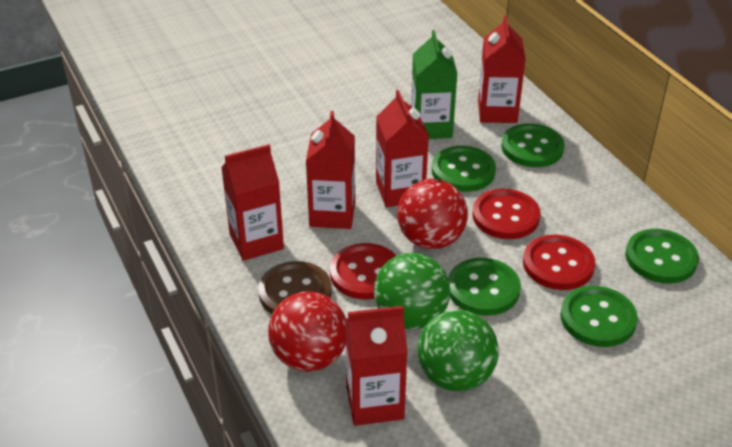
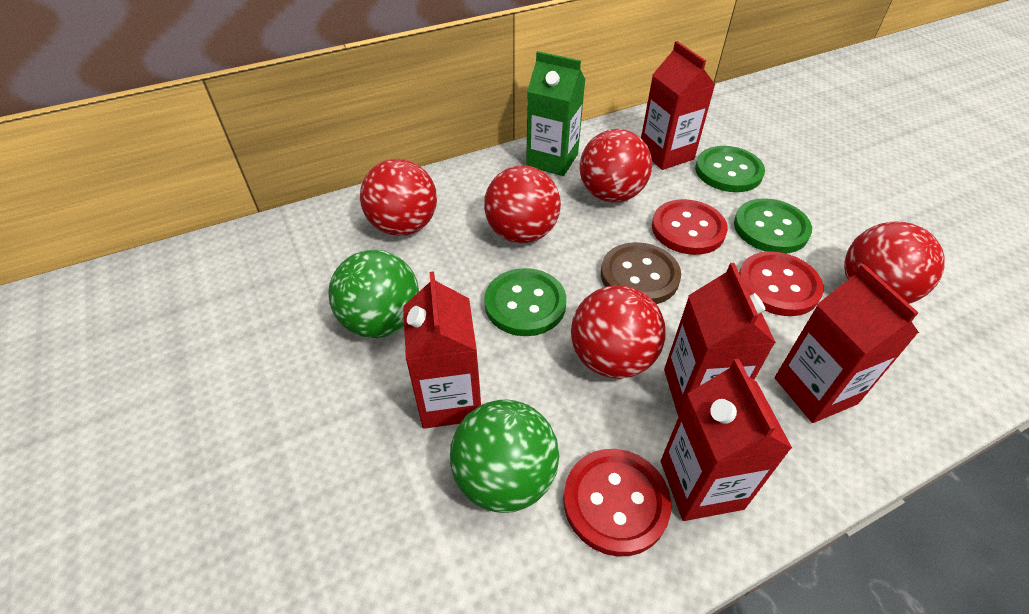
green button: 5 -> 3
red ball: 2 -> 5

